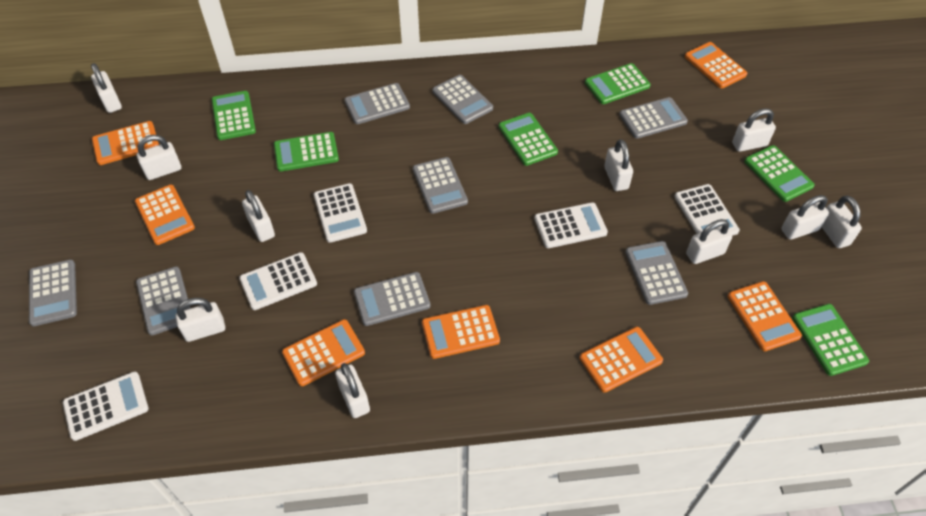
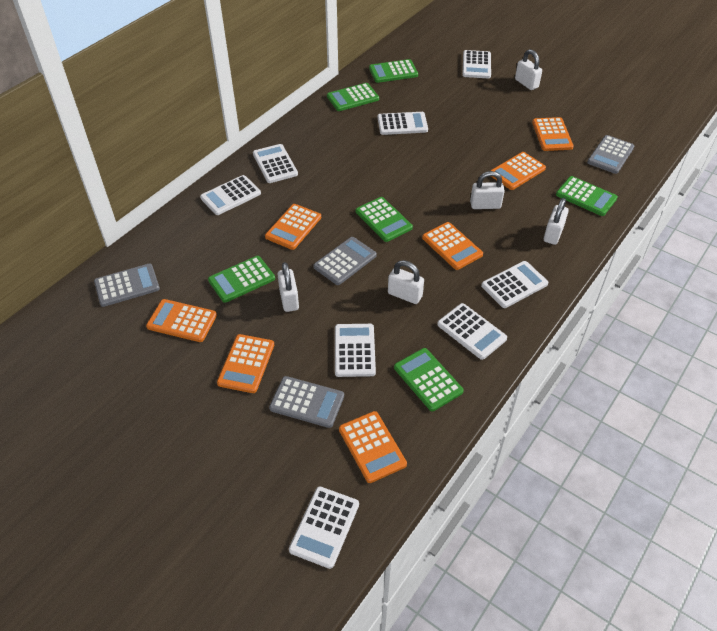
grey calculator: 8 -> 4
white calculator: 5 -> 8
white padlock: 10 -> 5

